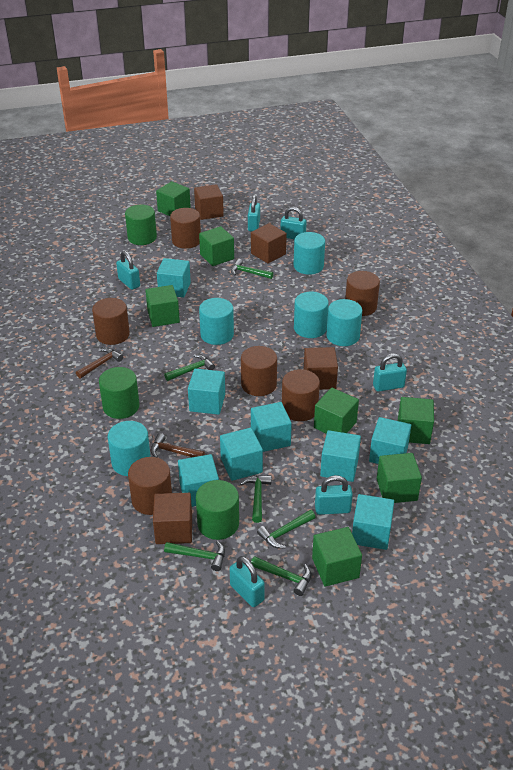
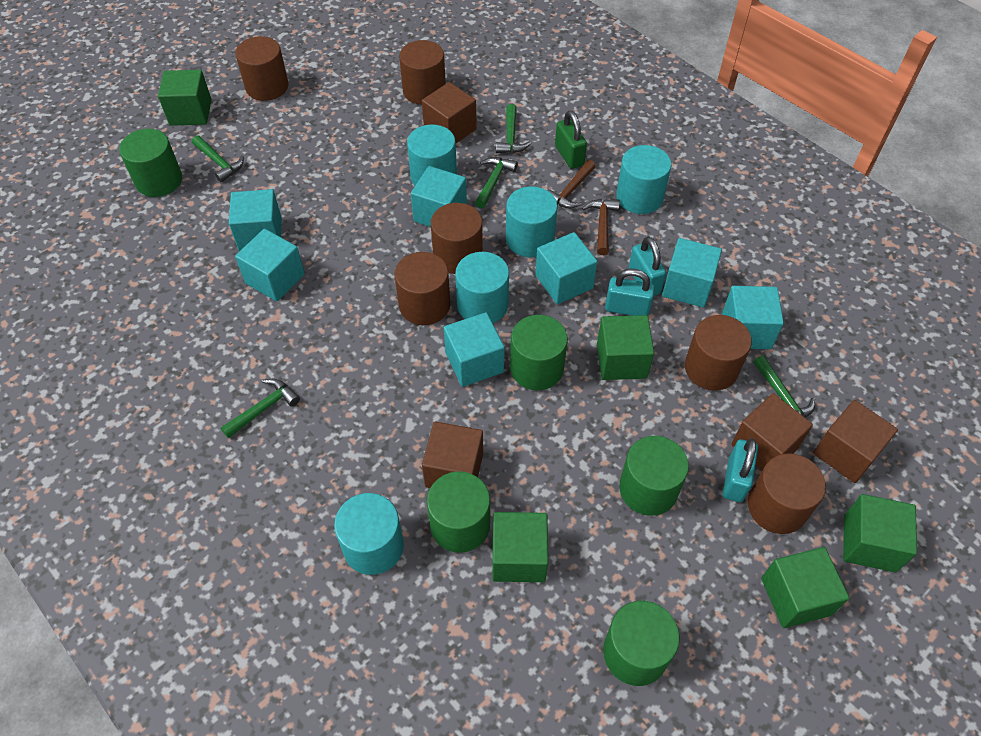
green cube: 7 -> 5
green cylinder: 3 -> 5
green hammer: 6 -> 5
green padlock: 0 -> 1
turquoise cube: 8 -> 7
turquoise padlock: 6 -> 3

